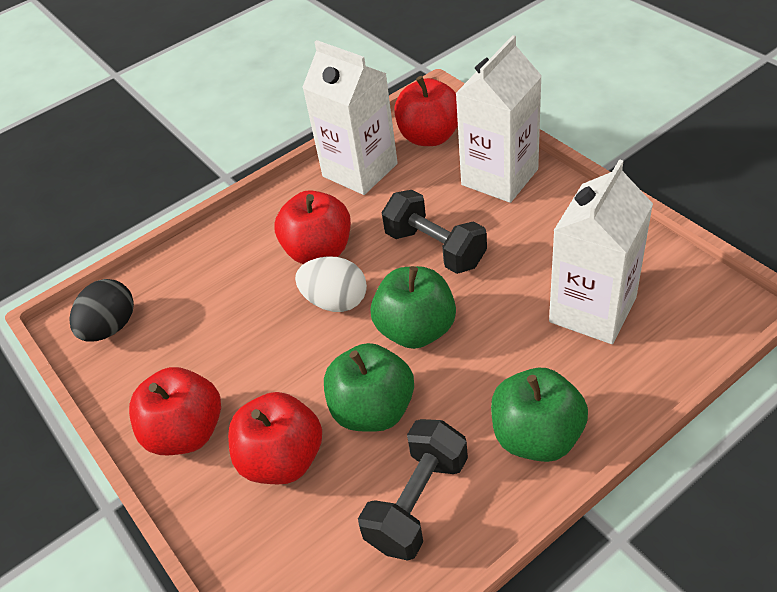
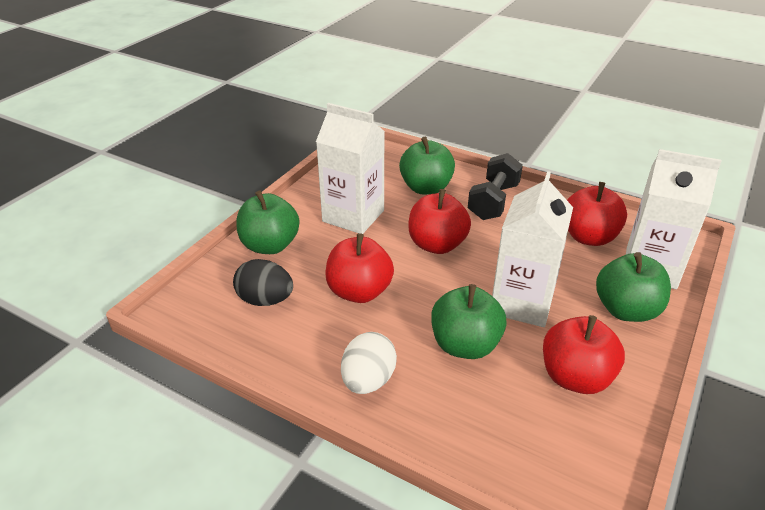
black dumbbell: 2 -> 1
green apple: 3 -> 4

